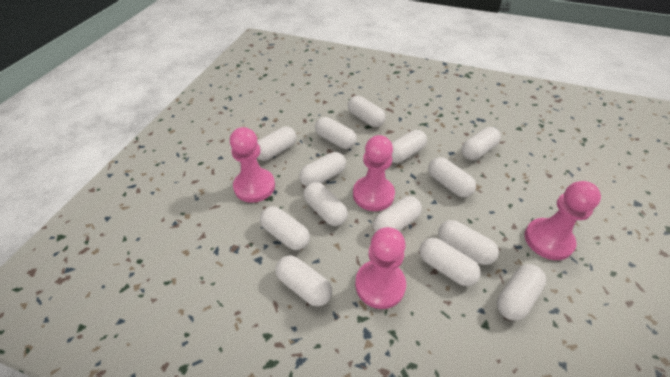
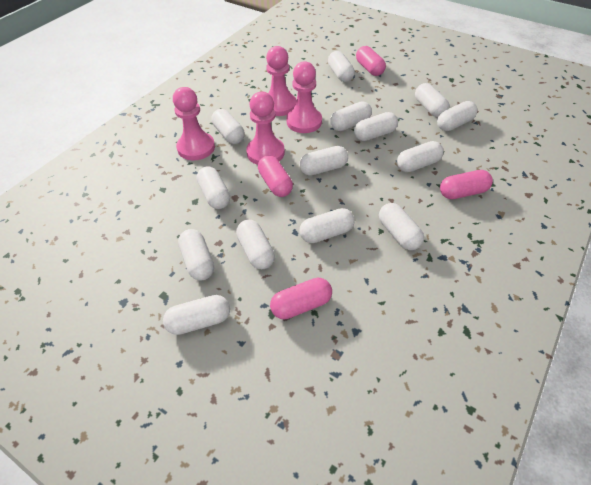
pink capsule: 0 -> 4

